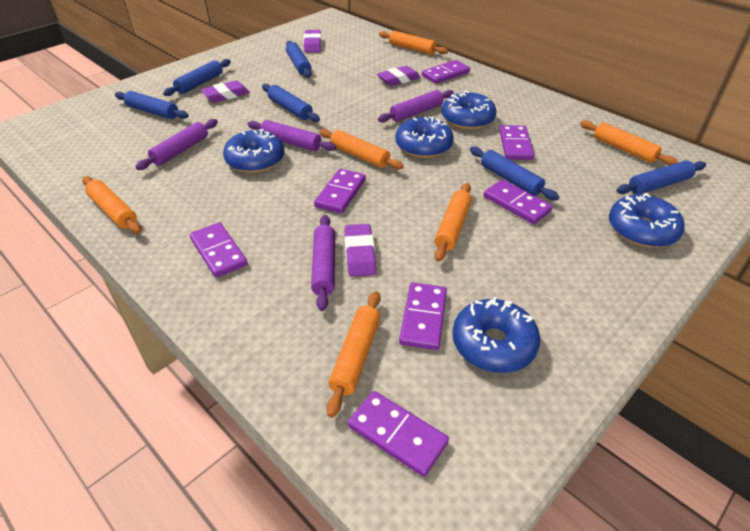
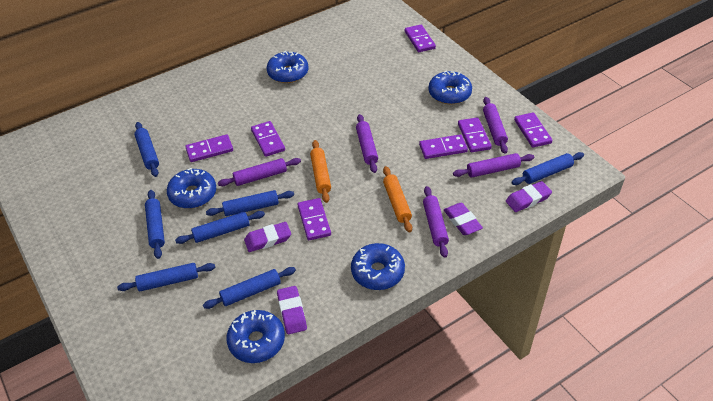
blue rolling pin: 6 -> 7
orange rolling pin: 6 -> 2
purple rolling pin: 4 -> 5

